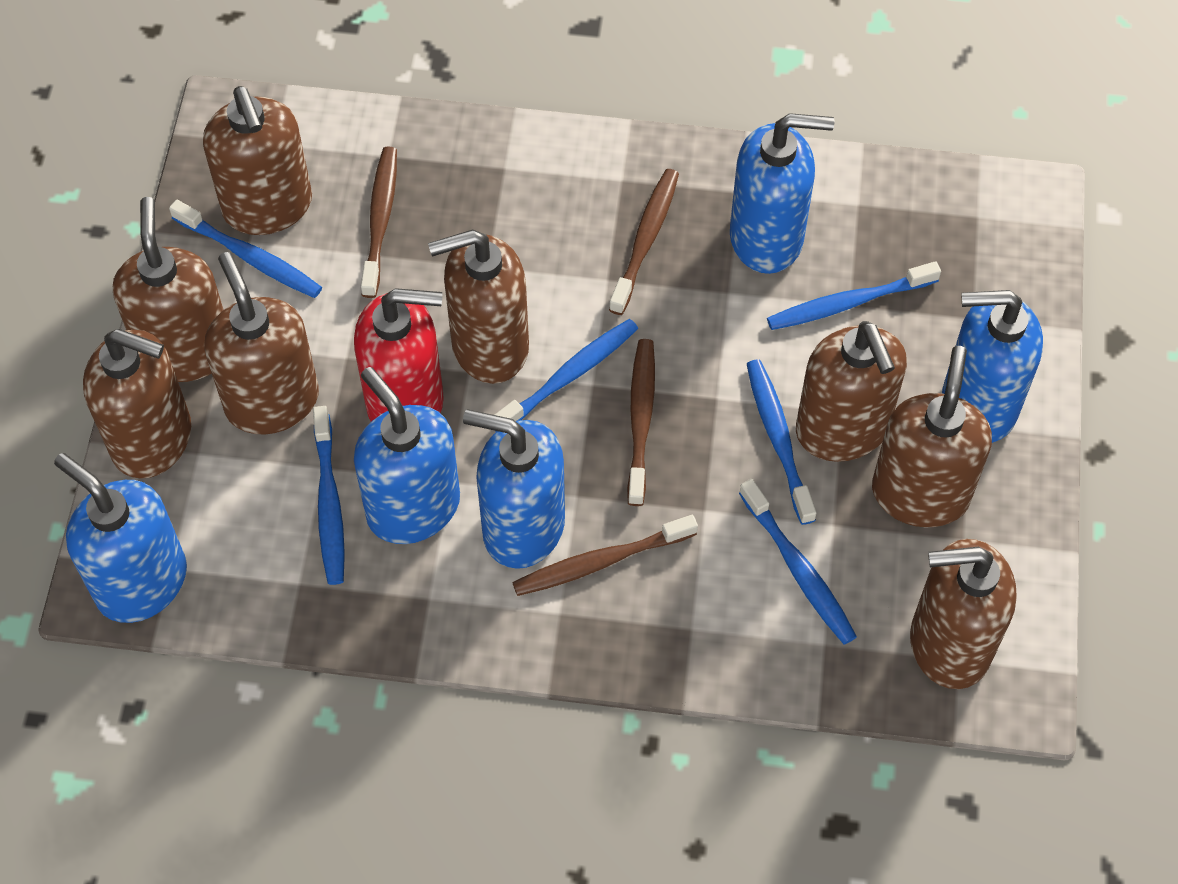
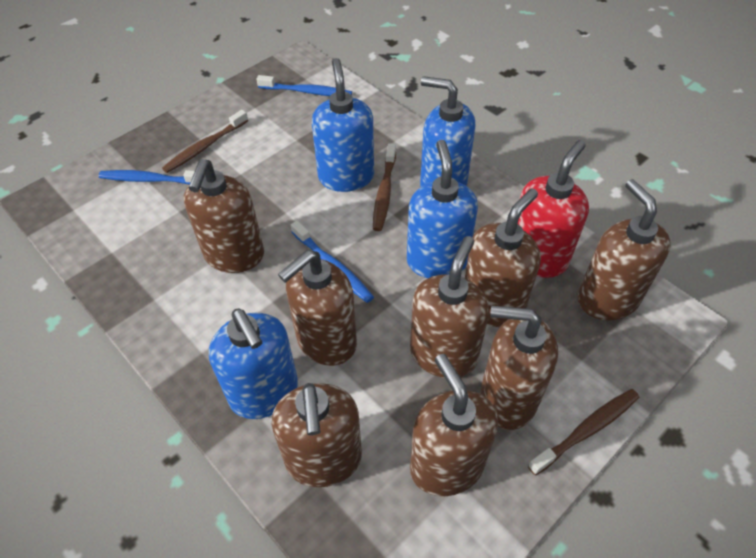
blue soap dispenser: 5 -> 4
blue toothbrush: 6 -> 3
brown toothbrush: 4 -> 3

